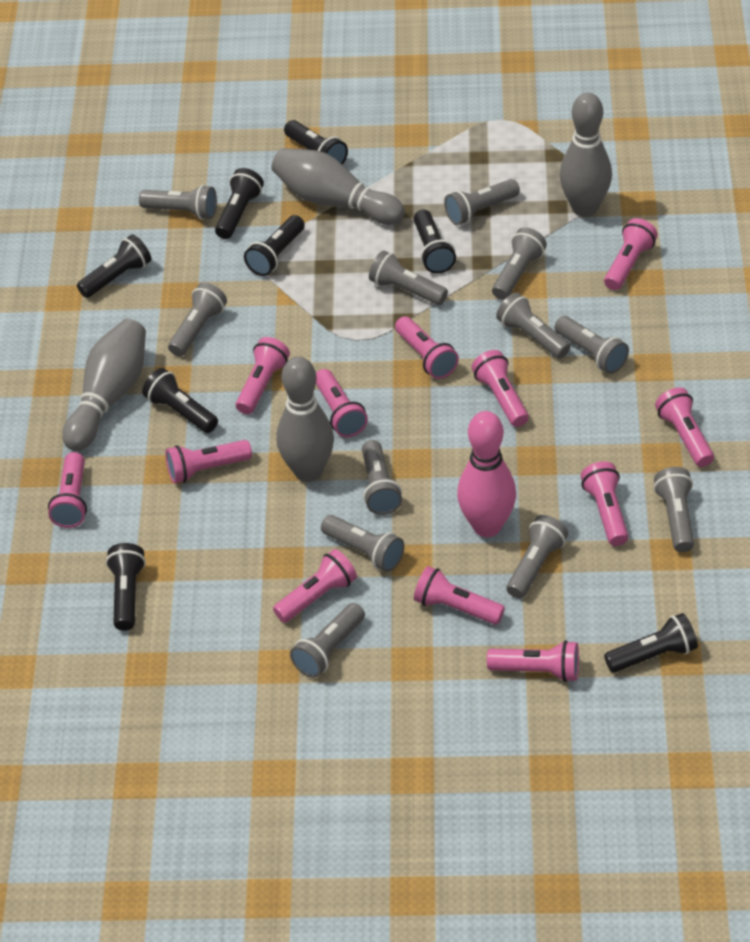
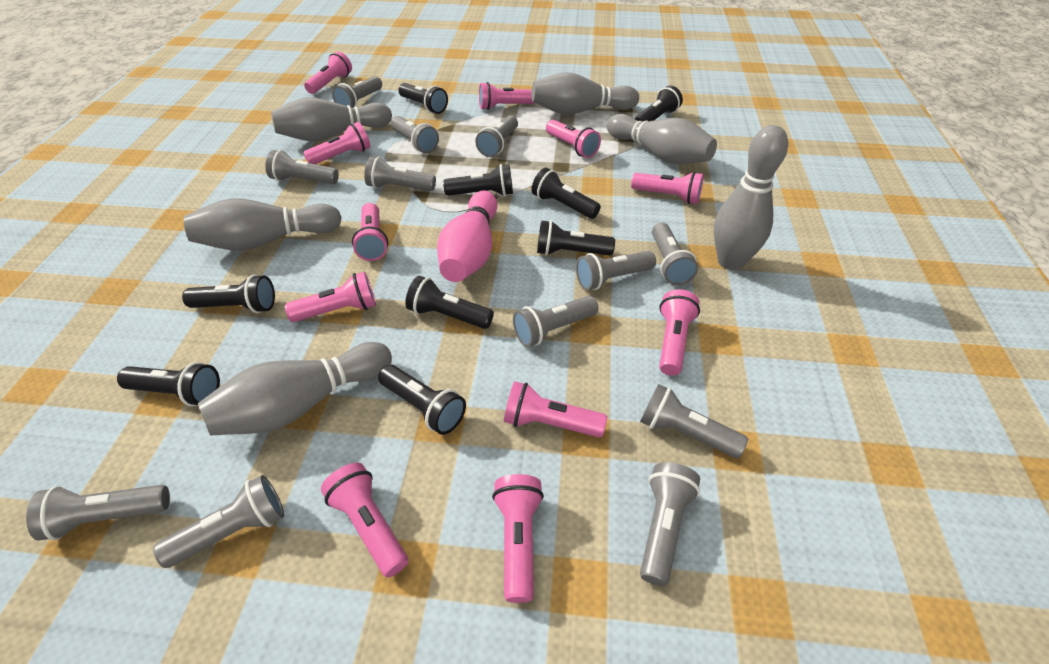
black flashlight: 8 -> 9
grey bowling pin: 4 -> 6
pink flashlight: 12 -> 11

